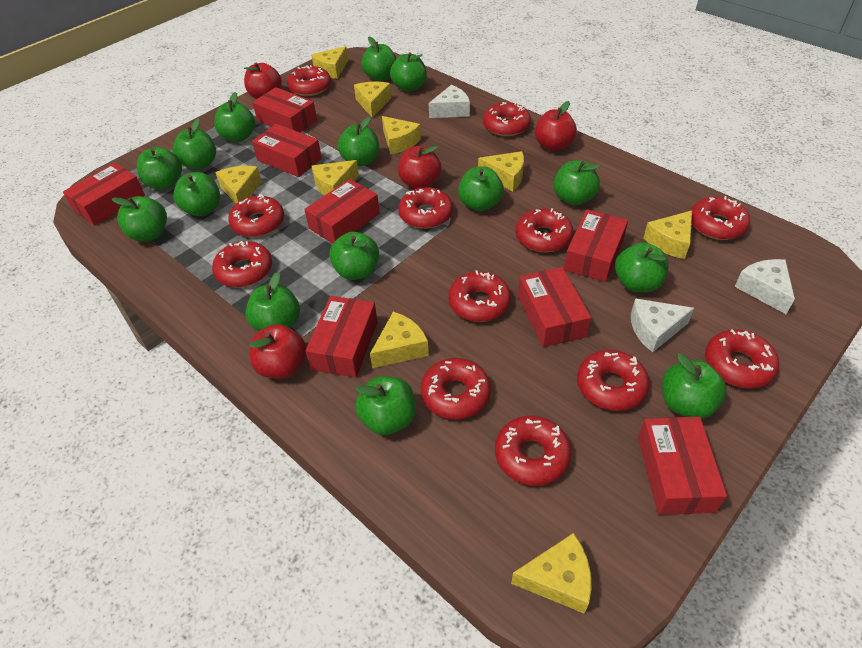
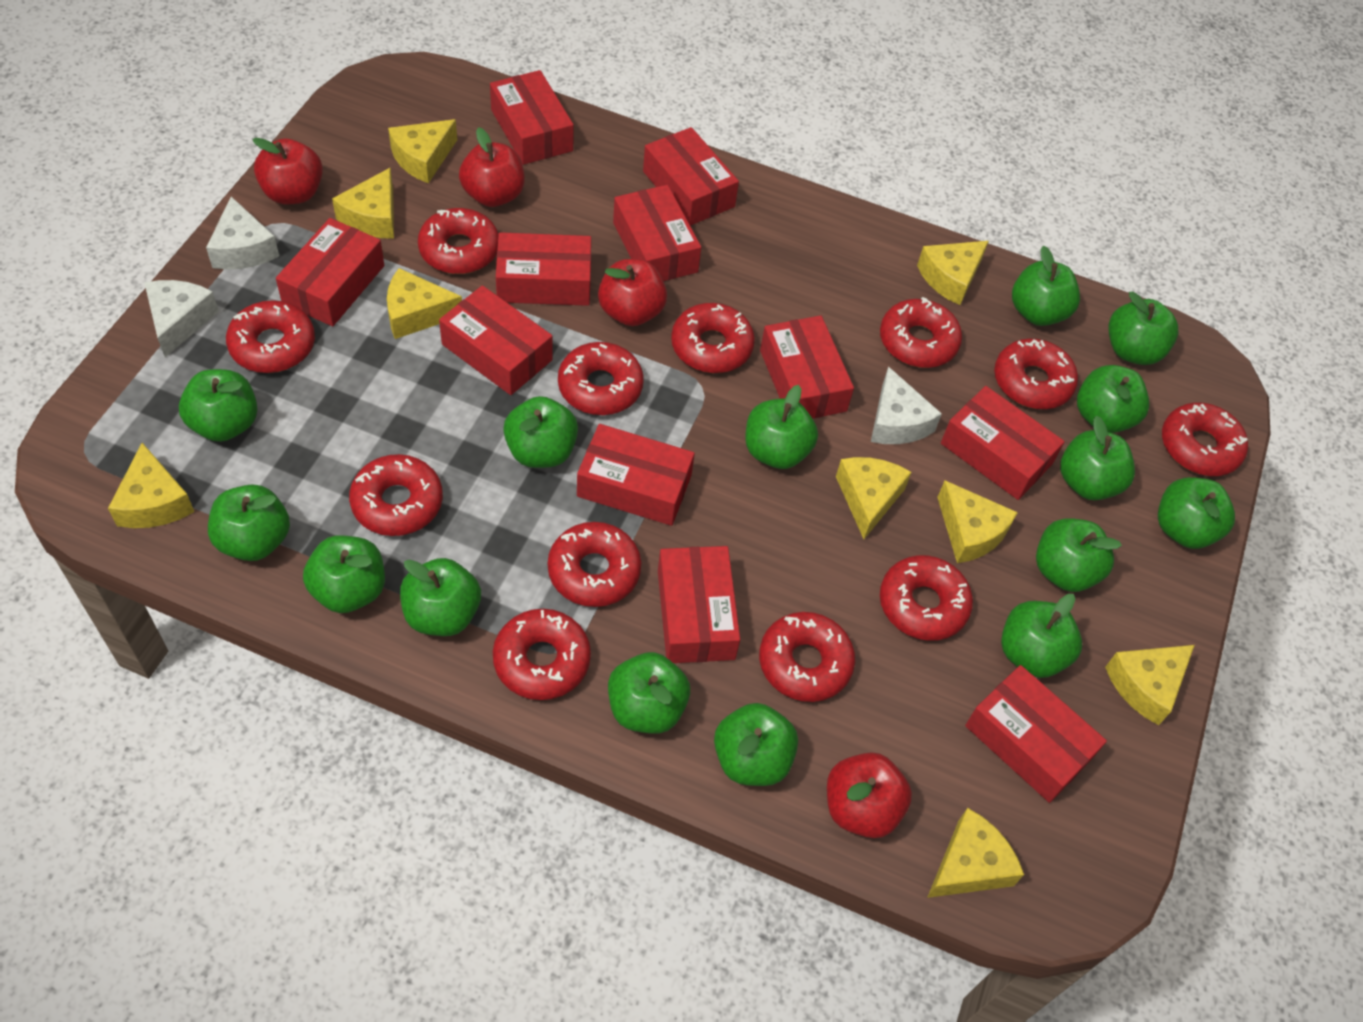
red box: 8 -> 11

